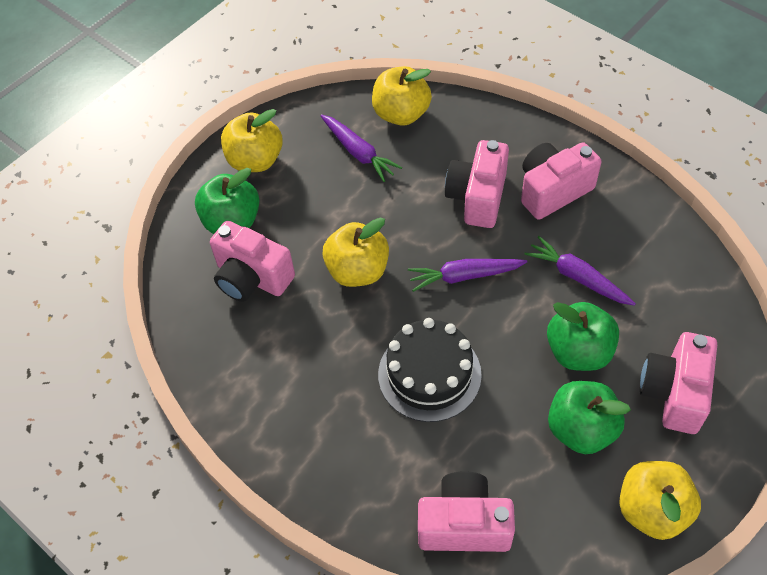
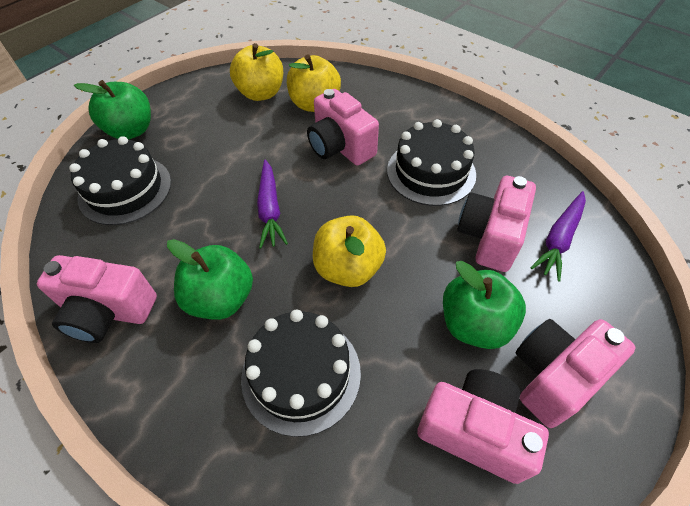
black cake: 1 -> 3
purple carrot: 3 -> 2
yellow apple: 4 -> 3

